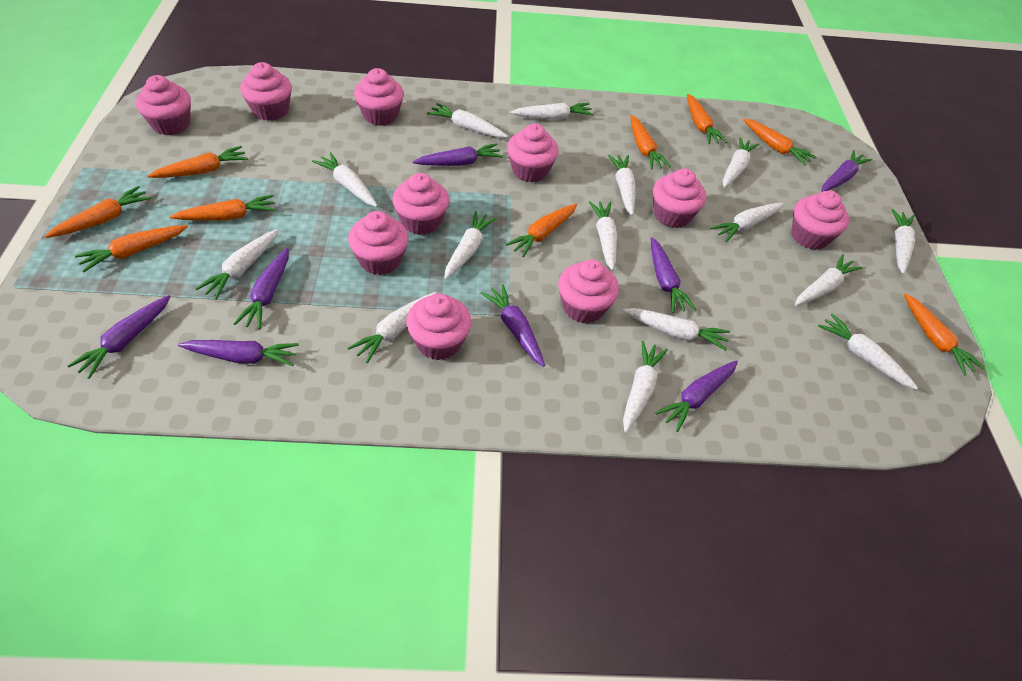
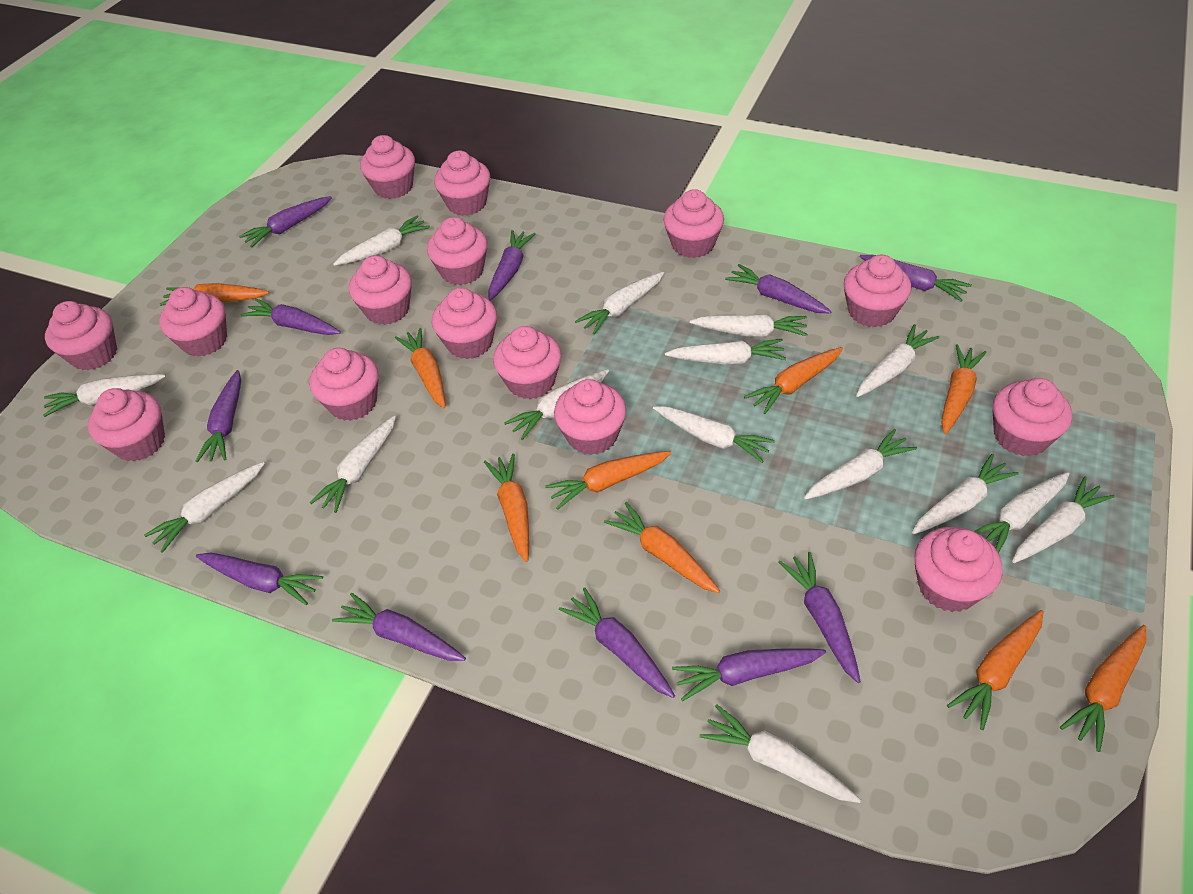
pink cupcake: 10 -> 15
purple carrot: 8 -> 11

